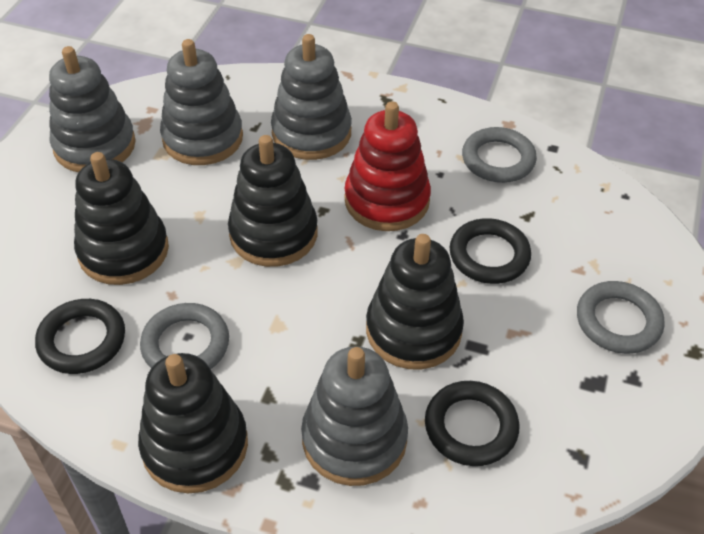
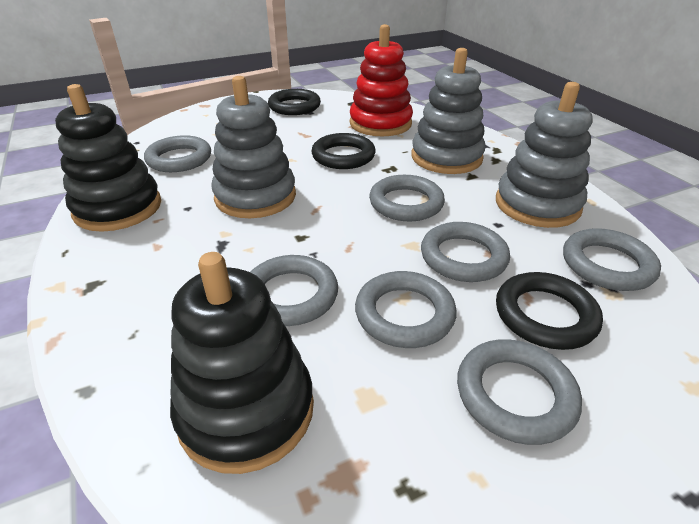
black stacking toy: 4 -> 2
grey ring: 3 -> 7
grey stacking toy: 4 -> 3

